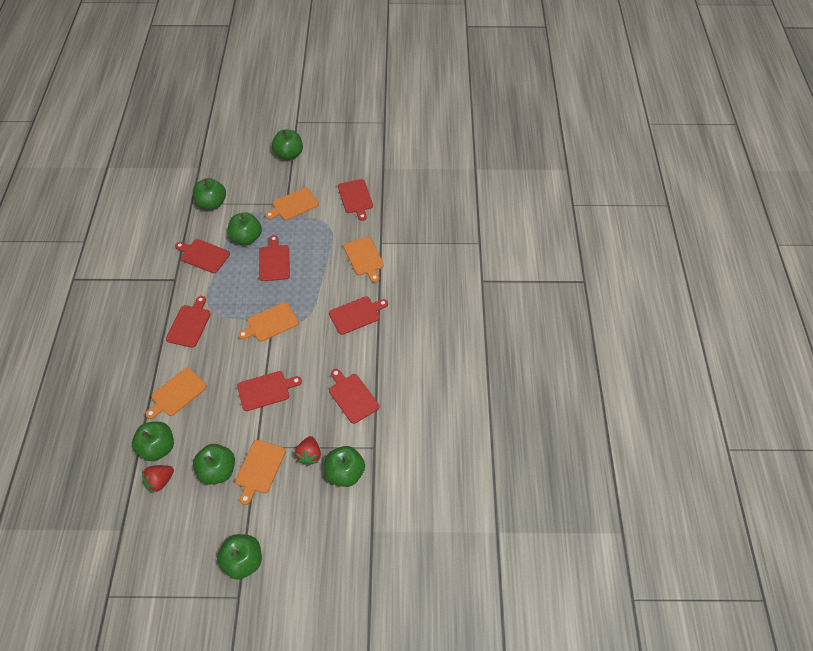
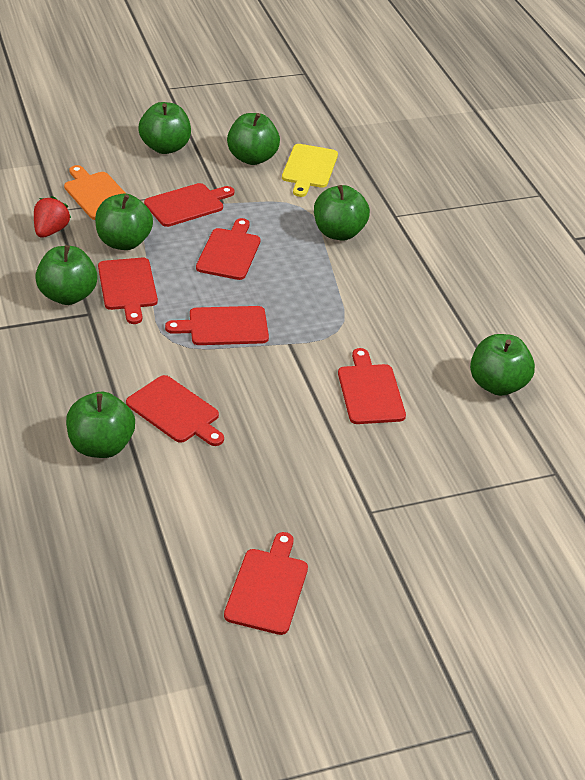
orange cutting board: 5 -> 1
red strawberry: 2 -> 1
yellow cutting board: 0 -> 1

